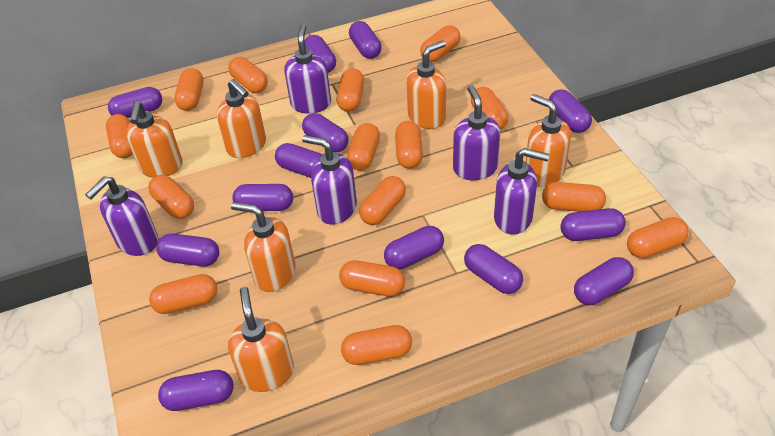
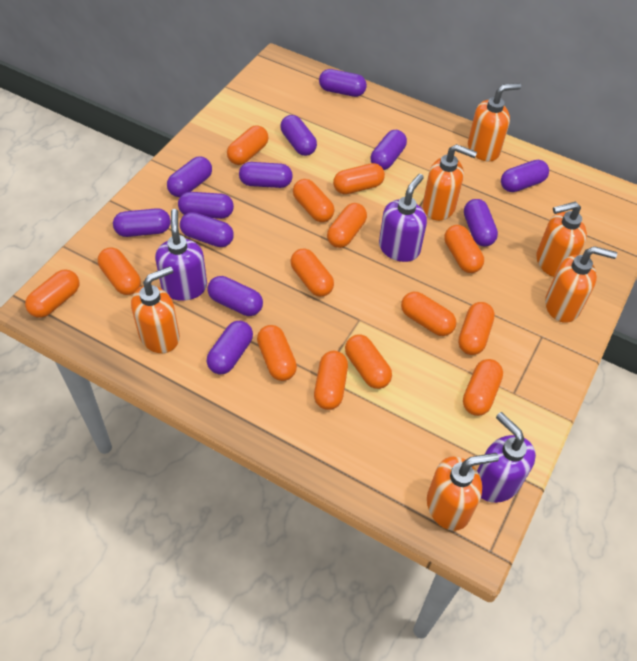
orange capsule: 15 -> 14
purple capsule: 13 -> 12
purple soap dispenser: 5 -> 3

